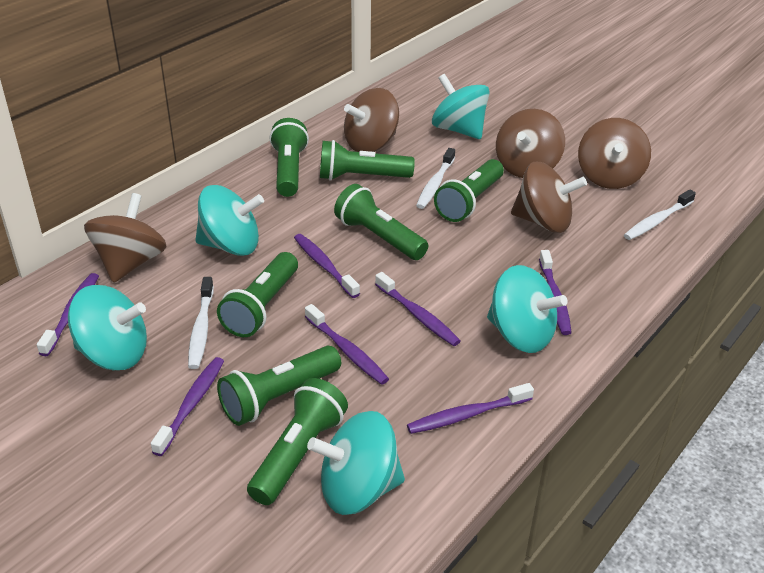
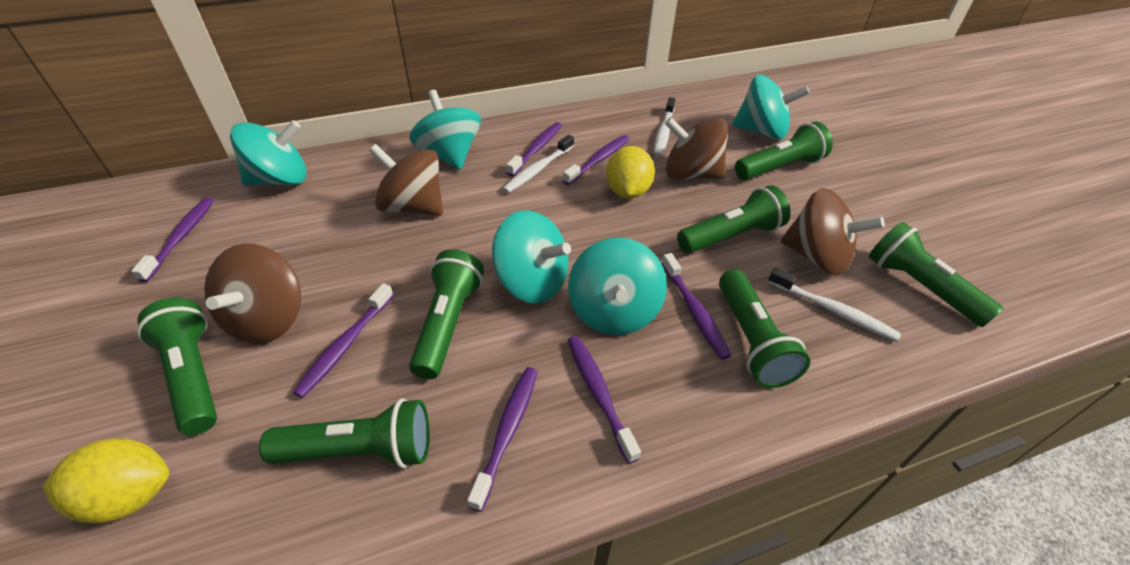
brown spinning top: 5 -> 4
yellow lemon: 0 -> 2

